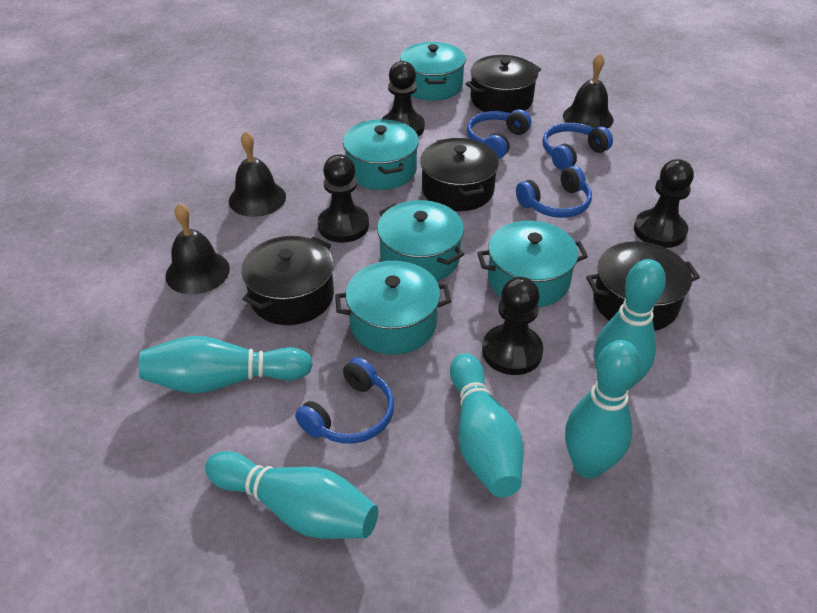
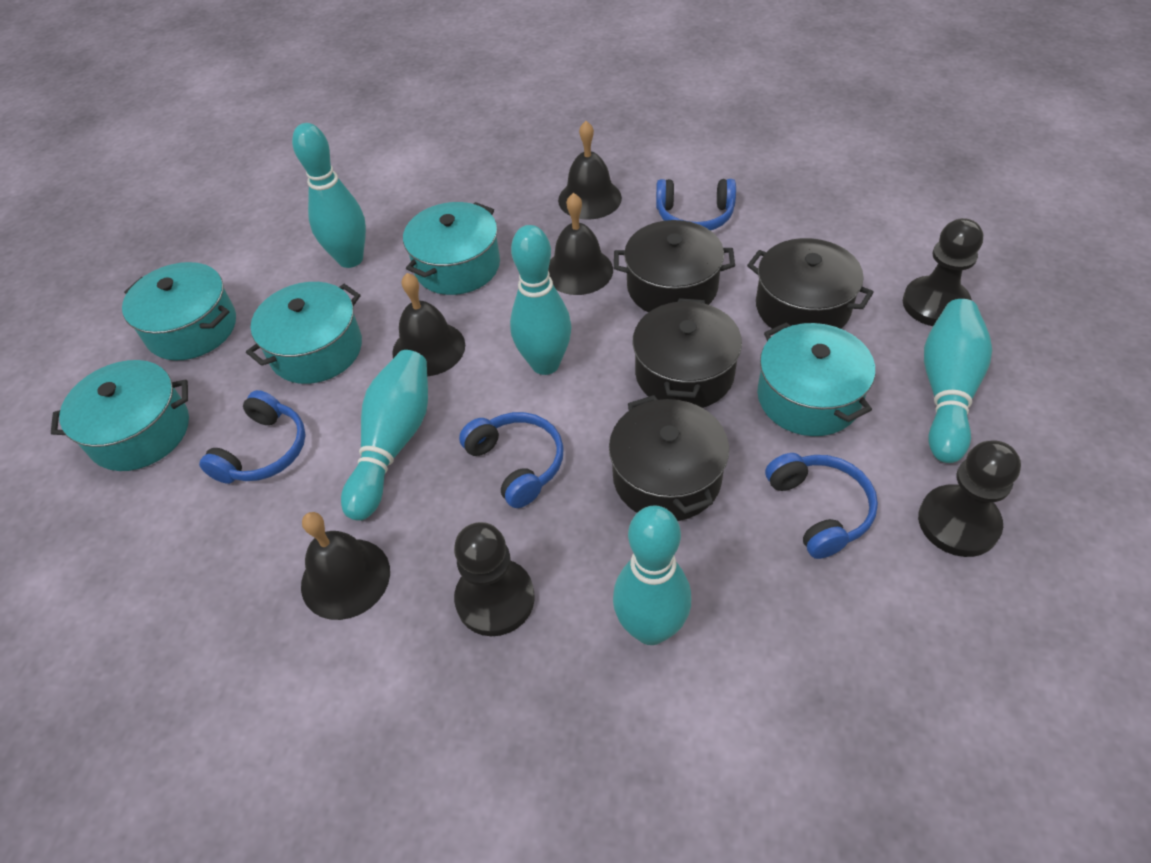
black bell: 3 -> 4
black pawn: 4 -> 3

